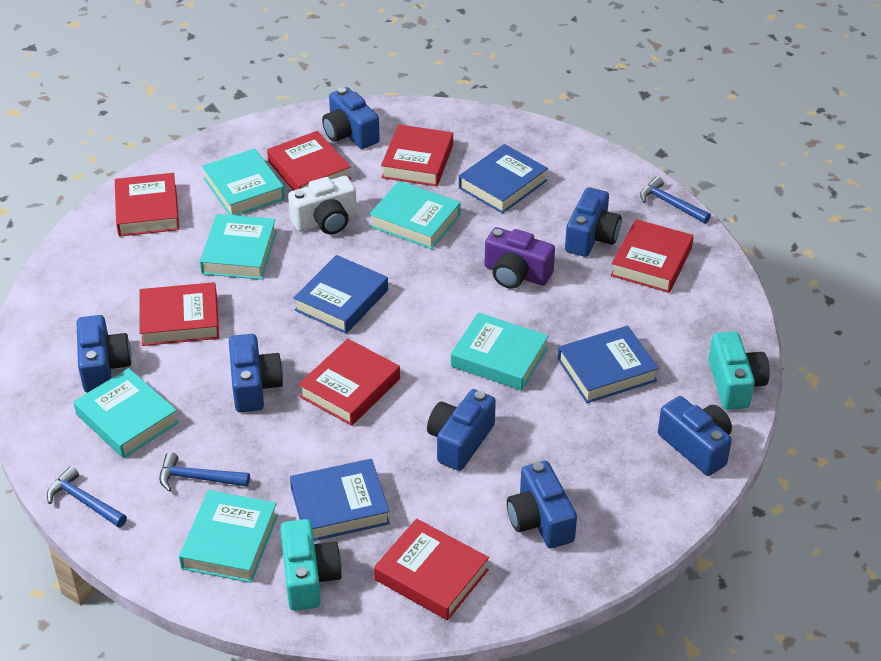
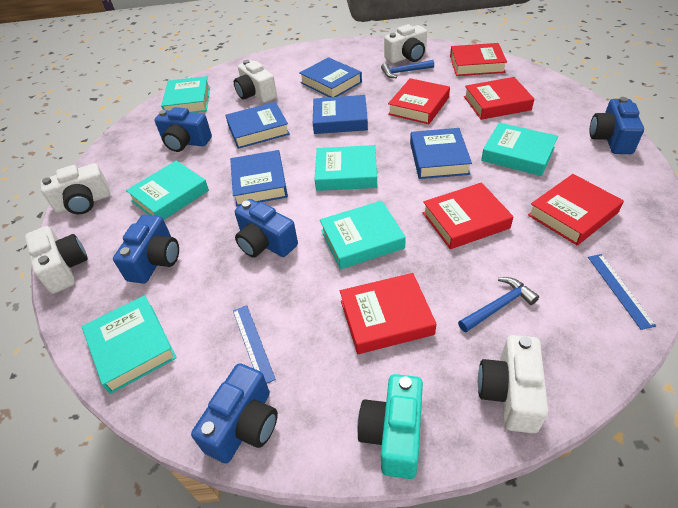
blue book: 4 -> 5
blue camera: 7 -> 5
blue hammer: 3 -> 2
blue ruler: 0 -> 2
purple camera: 1 -> 0
red book: 7 -> 6
turquoise camera: 2 -> 1
white camera: 1 -> 5

